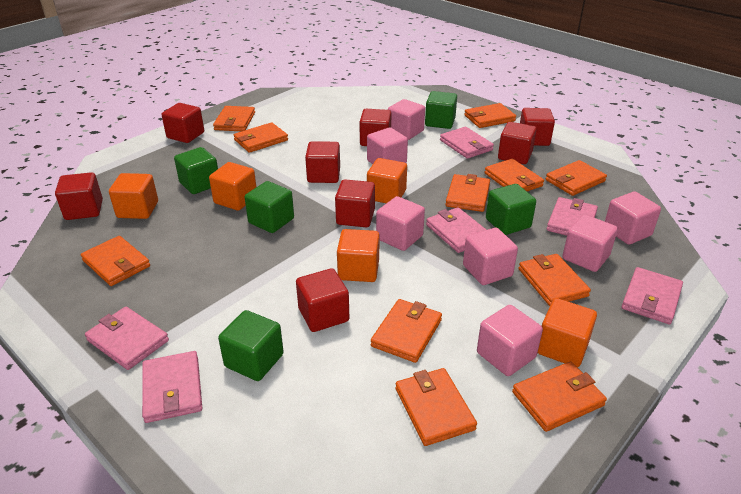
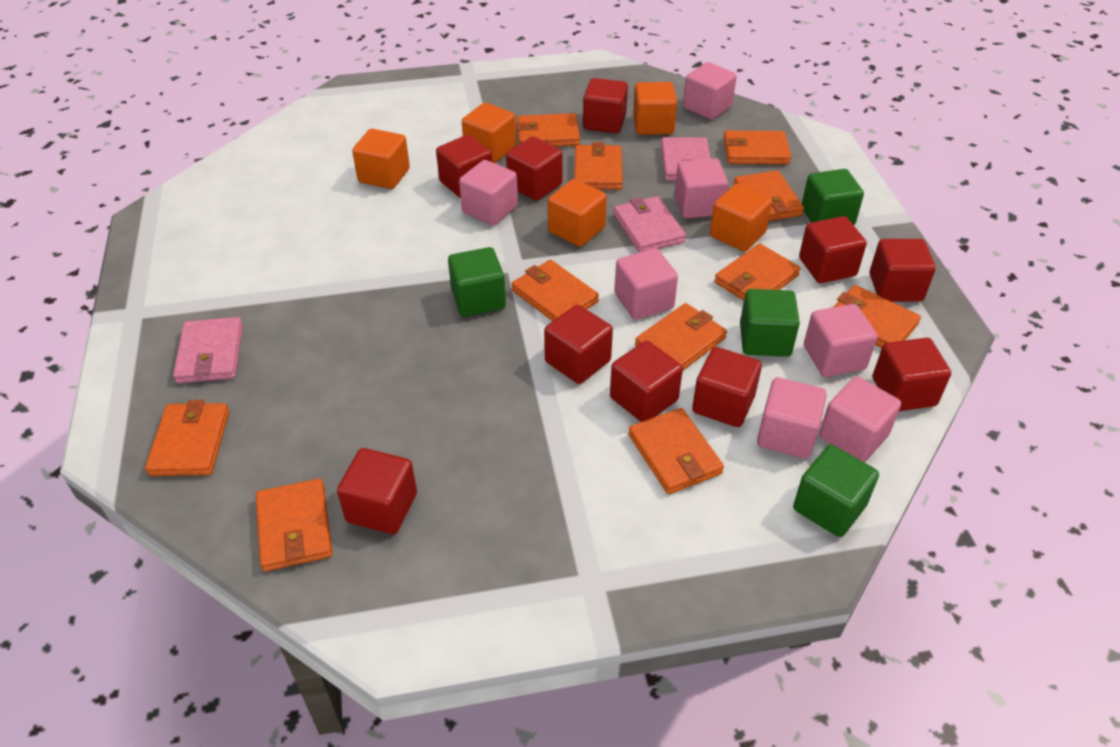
green cube: 5 -> 4
pink wallet: 6 -> 3
red cube: 8 -> 10

